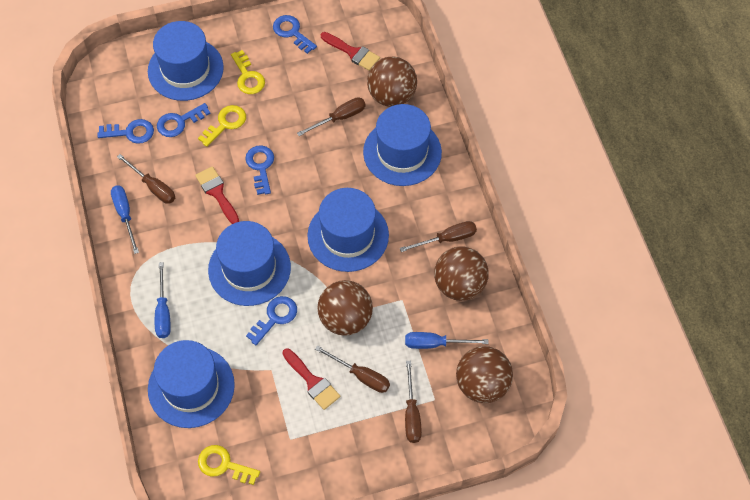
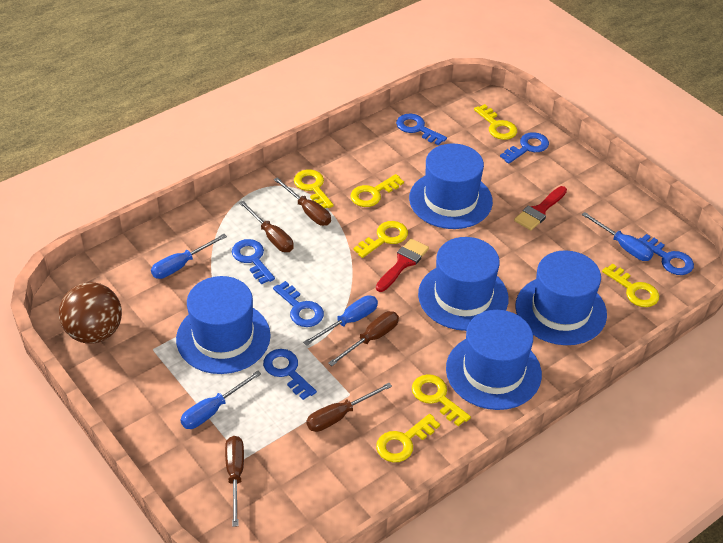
blue key: 5 -> 6
blue screwdriver: 3 -> 4
brown ball: 4 -> 1
red brush: 3 -> 2
yellow key: 3 -> 7

